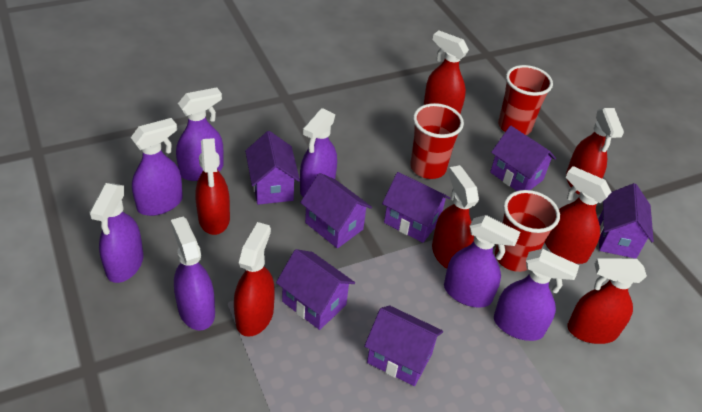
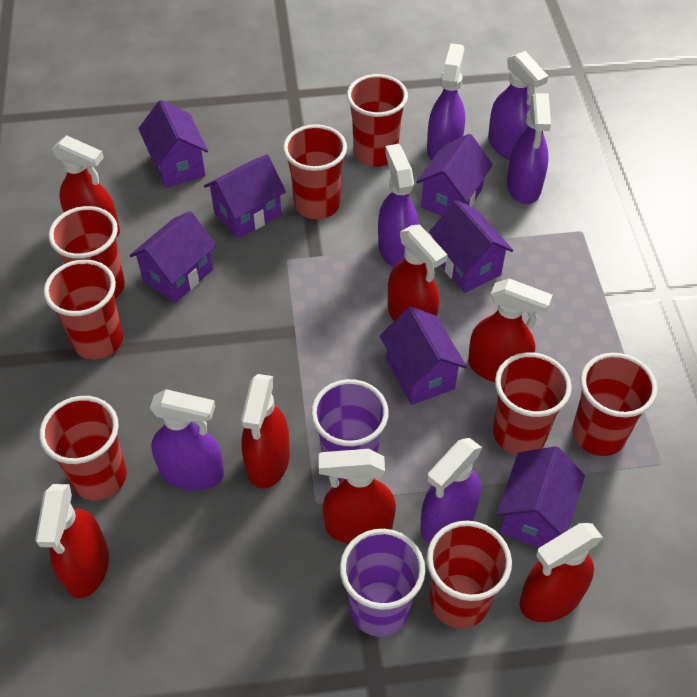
purple cup: 0 -> 2
purple spray bottle: 7 -> 6
red cup: 3 -> 8

